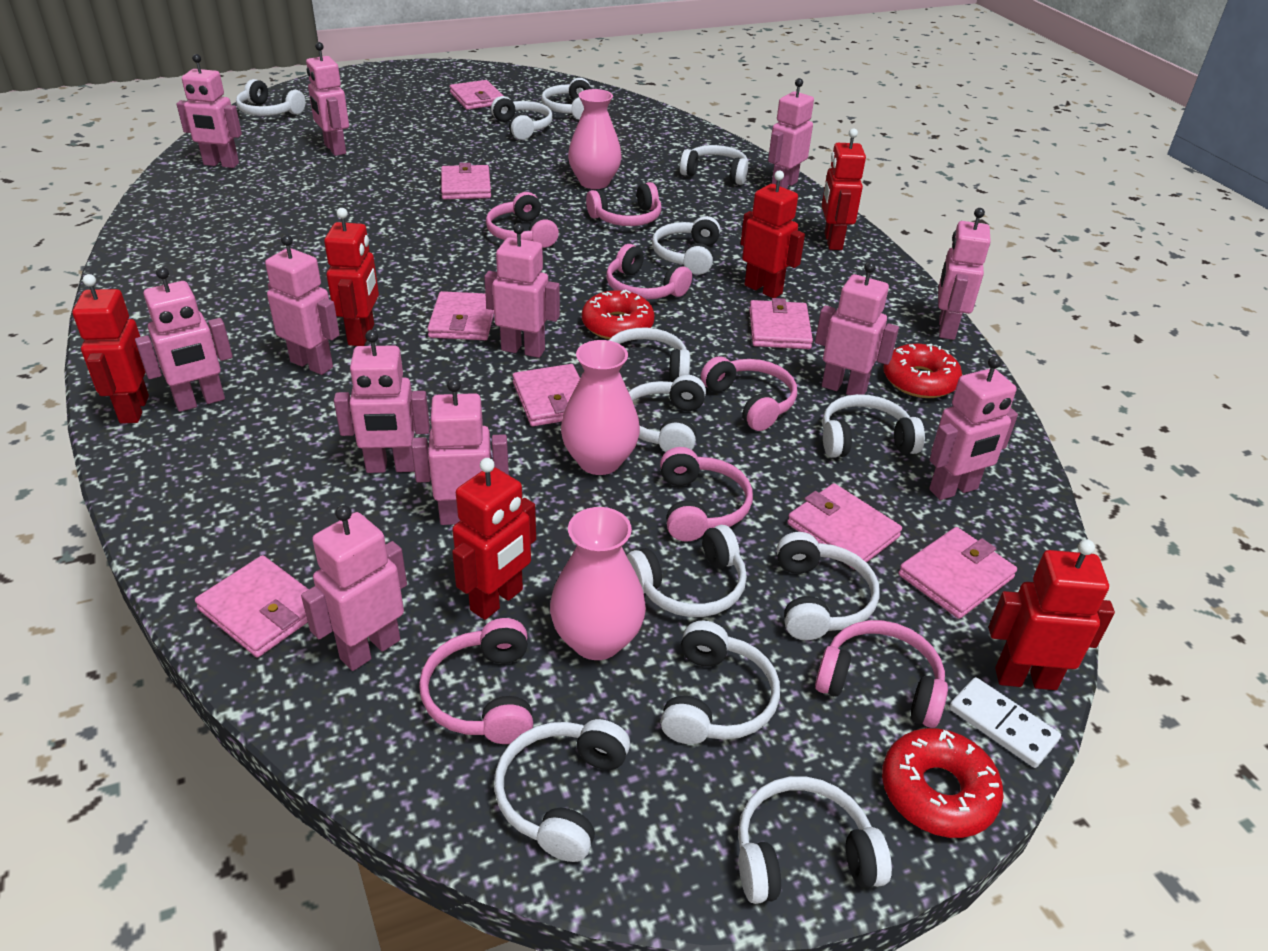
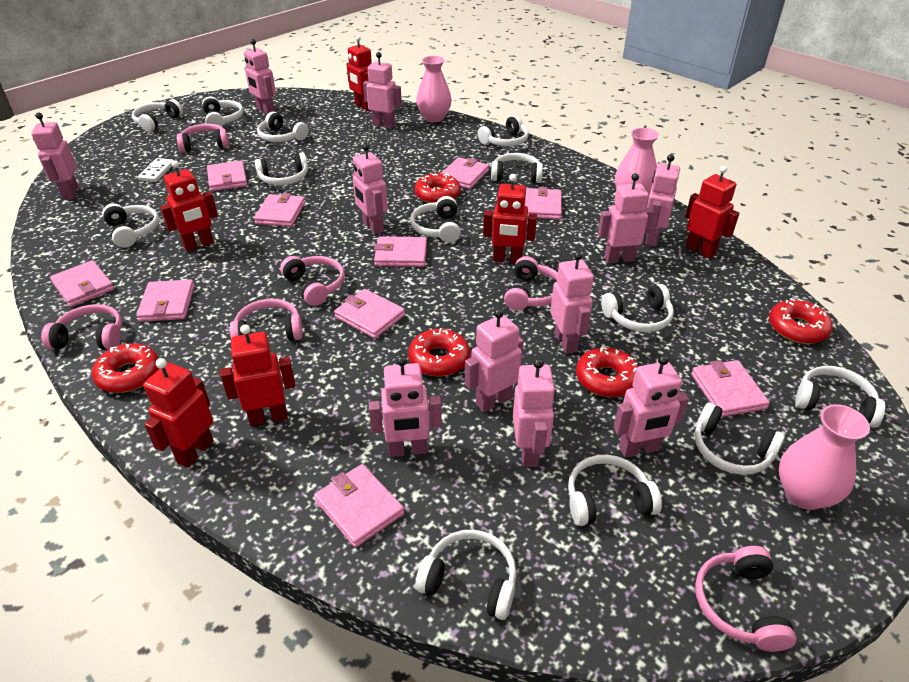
pink headphones: 7 -> 6
pink robot: 12 -> 11
pink wallet: 8 -> 10
red donut: 3 -> 5

